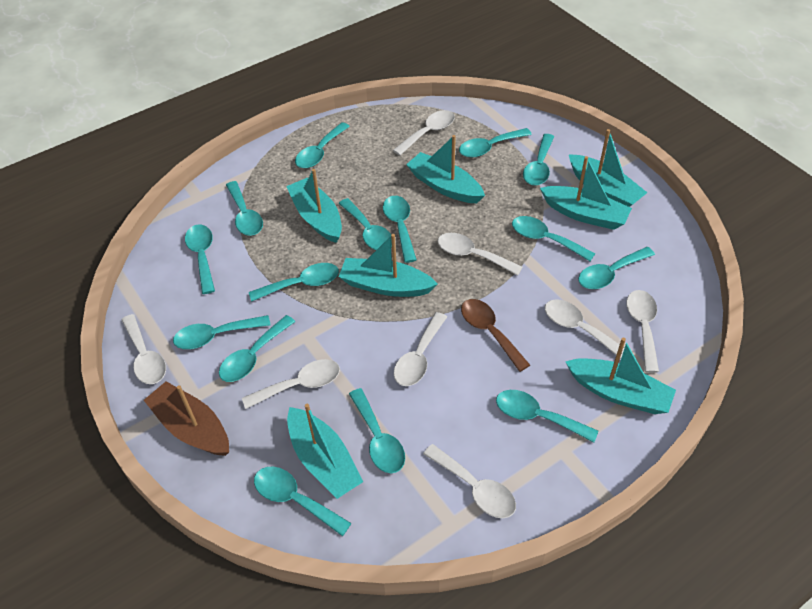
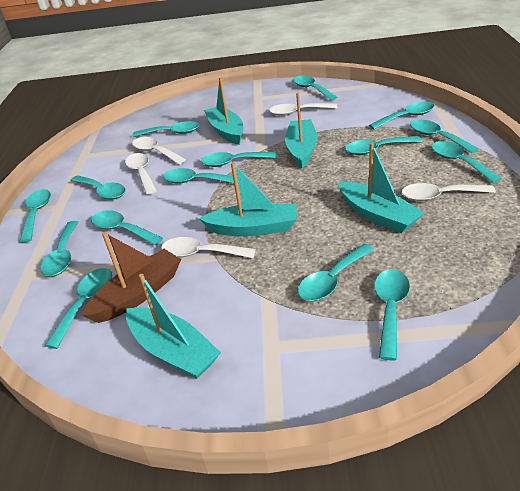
brown spoon: 1 -> 0
turquoise boat: 7 -> 5
white spoon: 8 -> 5

